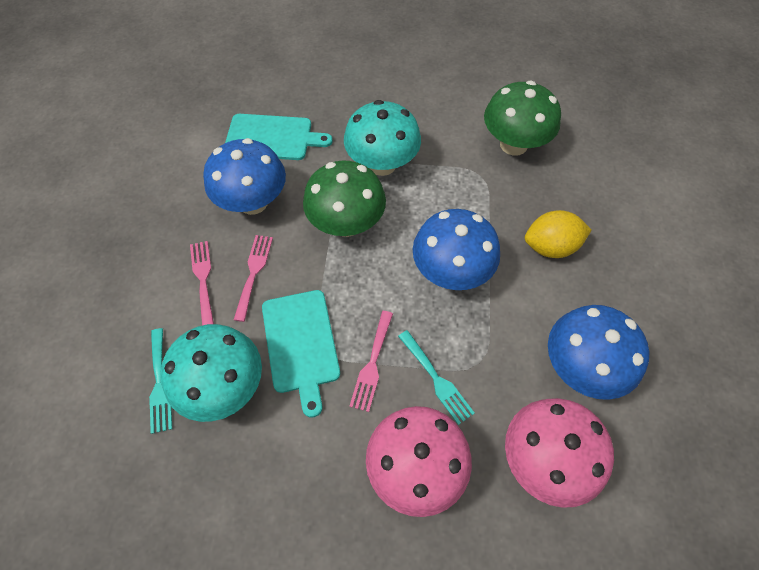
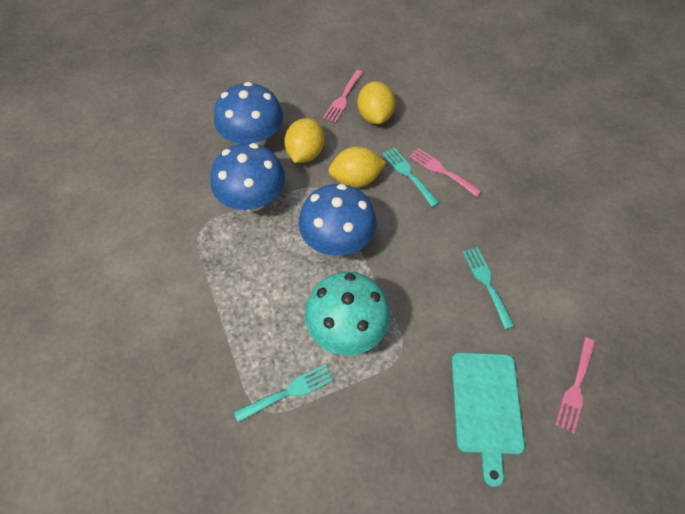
green mushroom: 2 -> 0
pink mushroom: 2 -> 0
turquoise cutting board: 2 -> 1
turquoise fork: 2 -> 3
turquoise mushroom: 2 -> 1
yellow lemon: 1 -> 3

